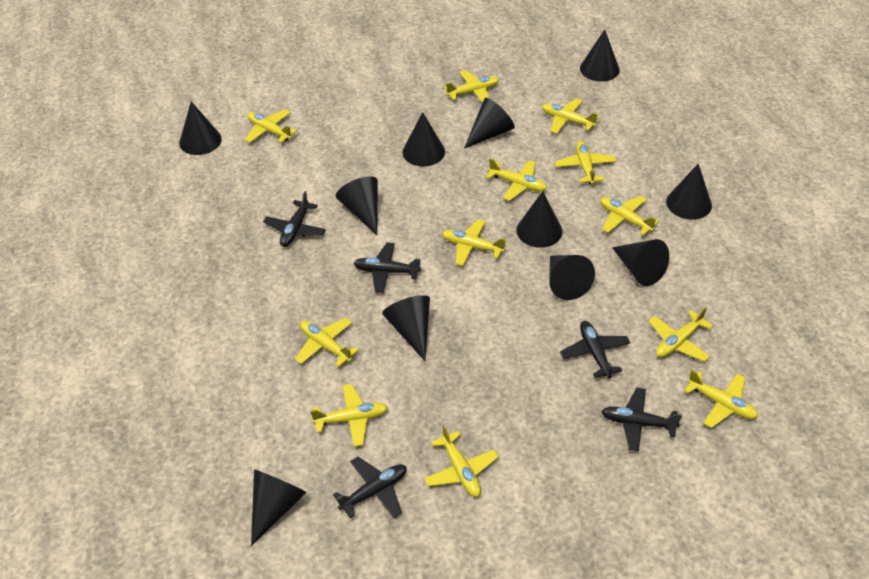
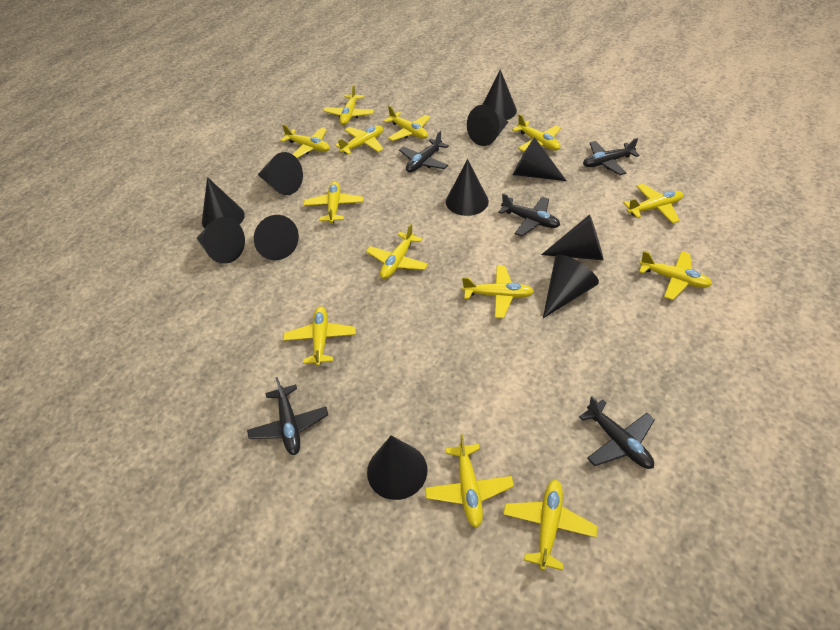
yellow plane: 12 -> 13

